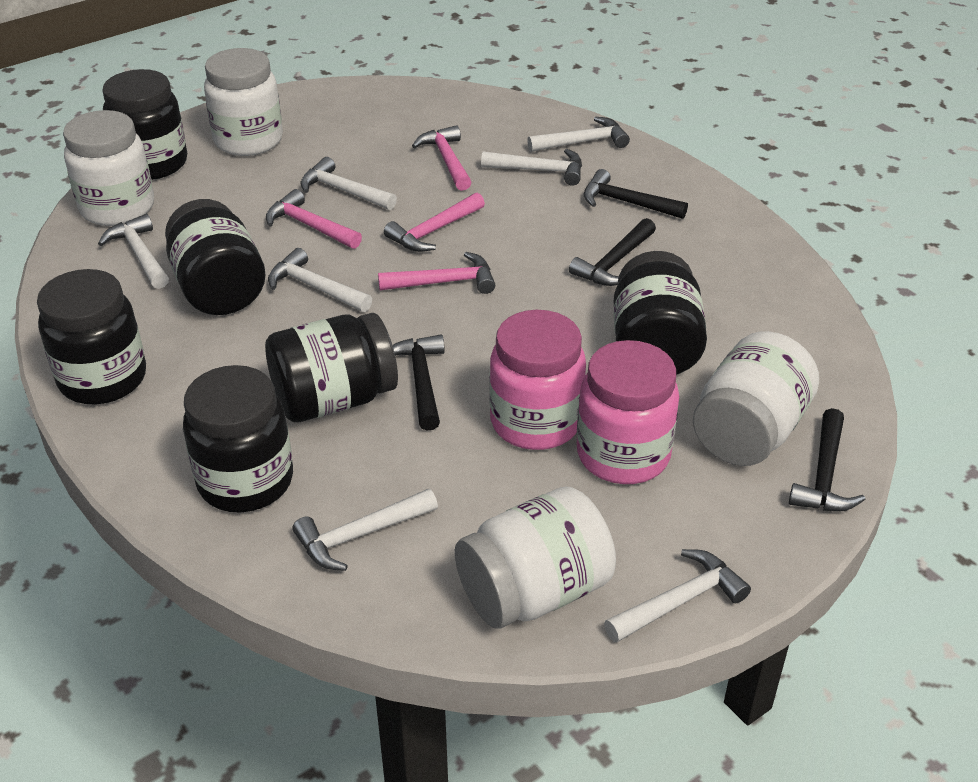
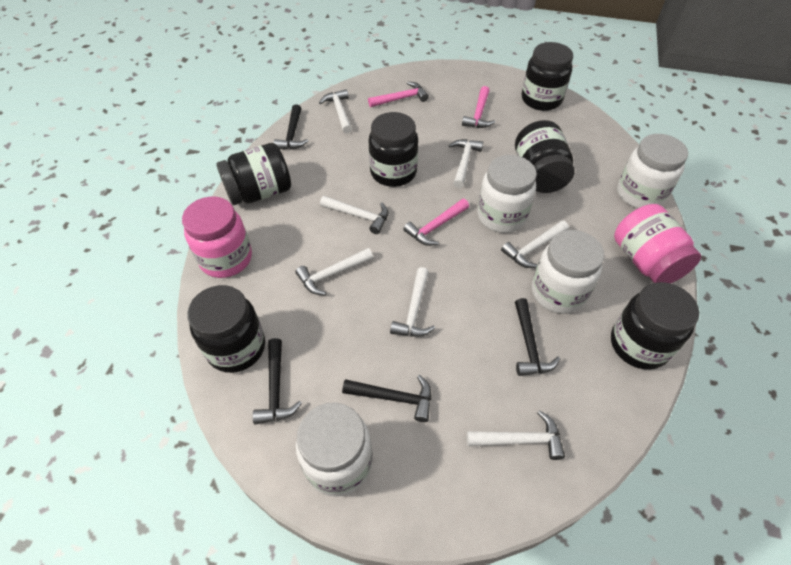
pink hammer: 4 -> 3

